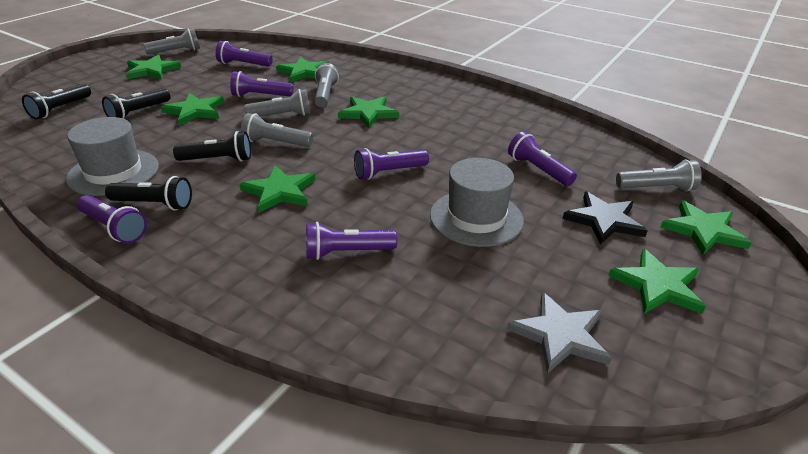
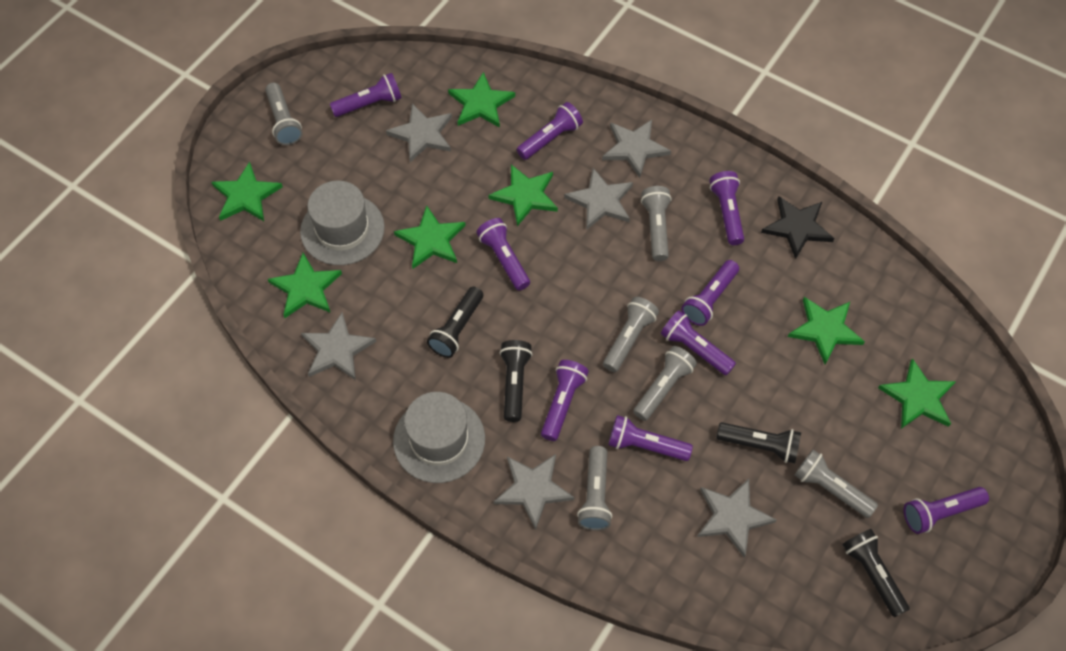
grey flashlight: 5 -> 6
grey star: 1 -> 6
purple flashlight: 6 -> 9

